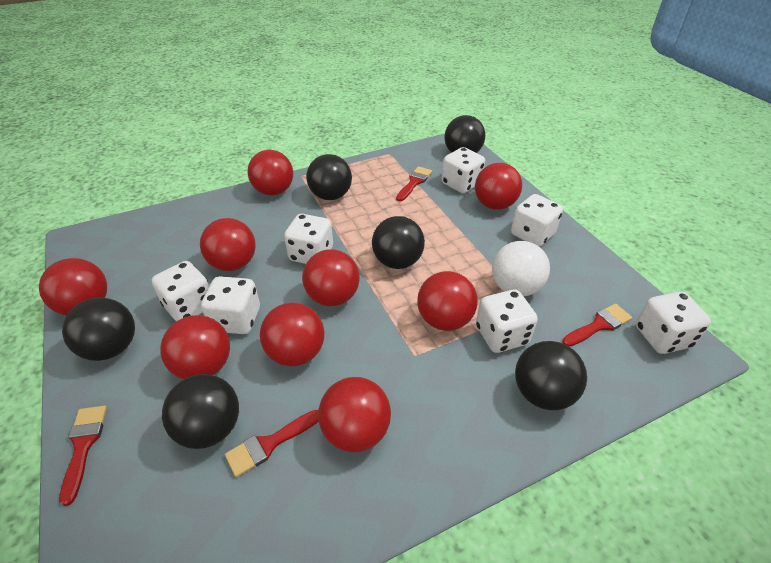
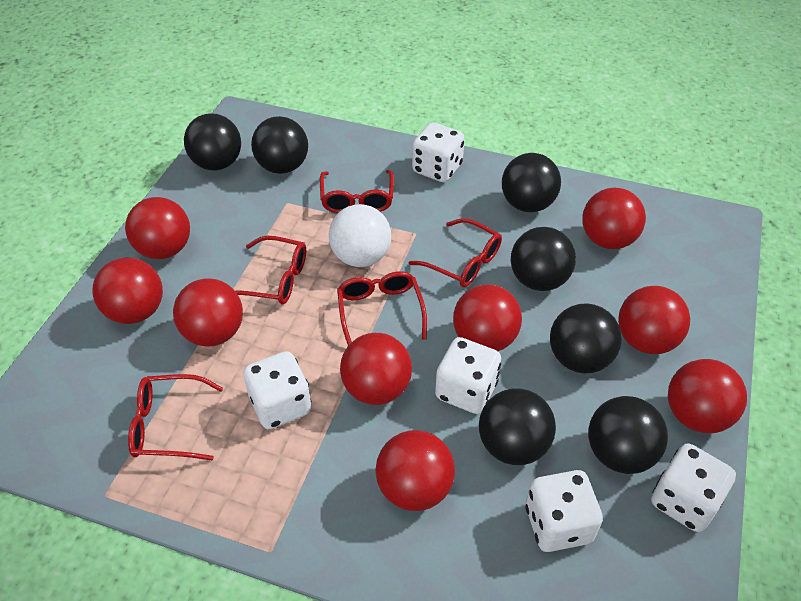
black ball: 6 -> 7
red brush: 4 -> 0
red glasses: 0 -> 5
white dice: 7 -> 5

